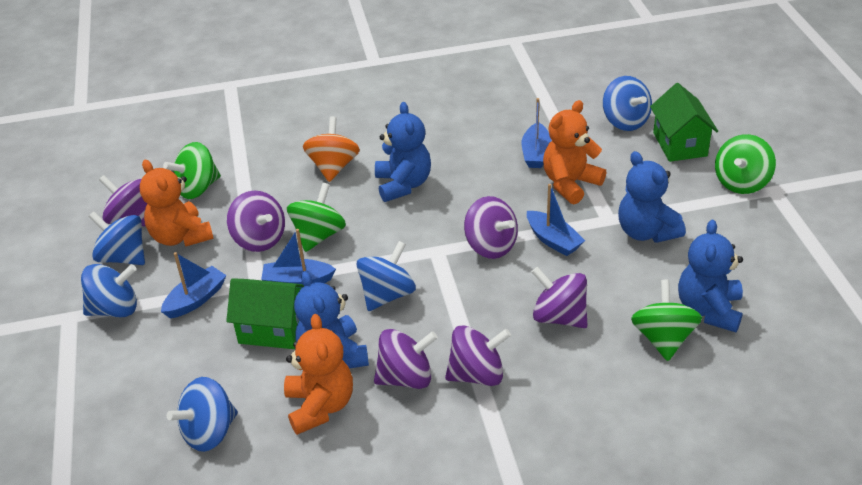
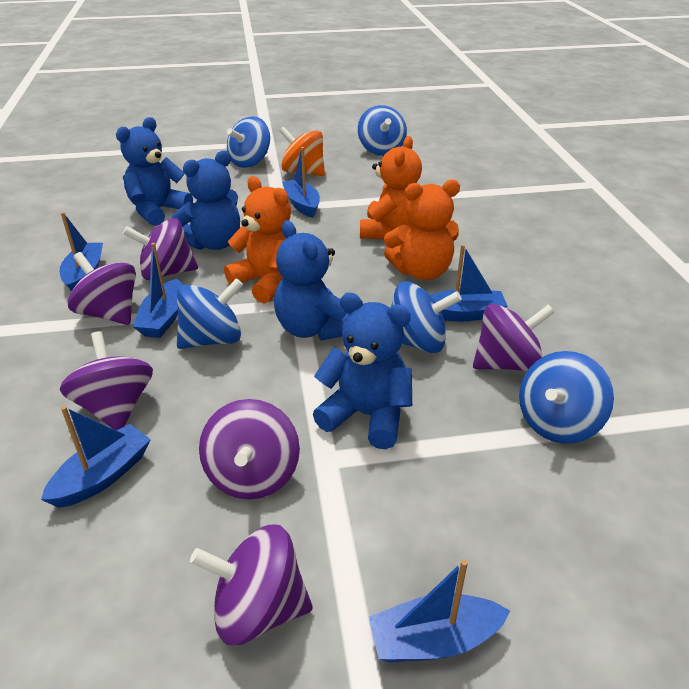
blue boat: 4 -> 6
green house: 2 -> 0
green spinning top: 4 -> 0

